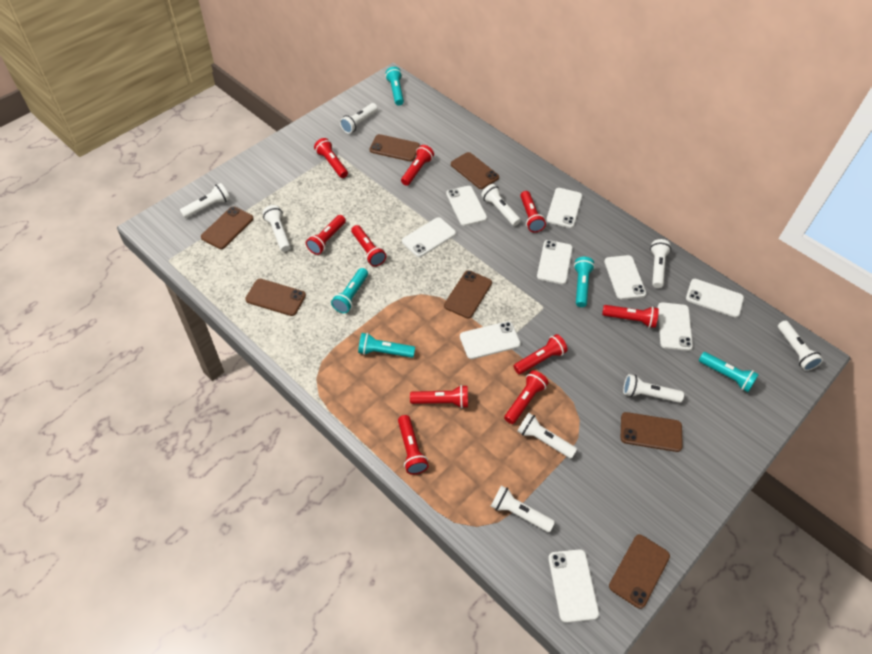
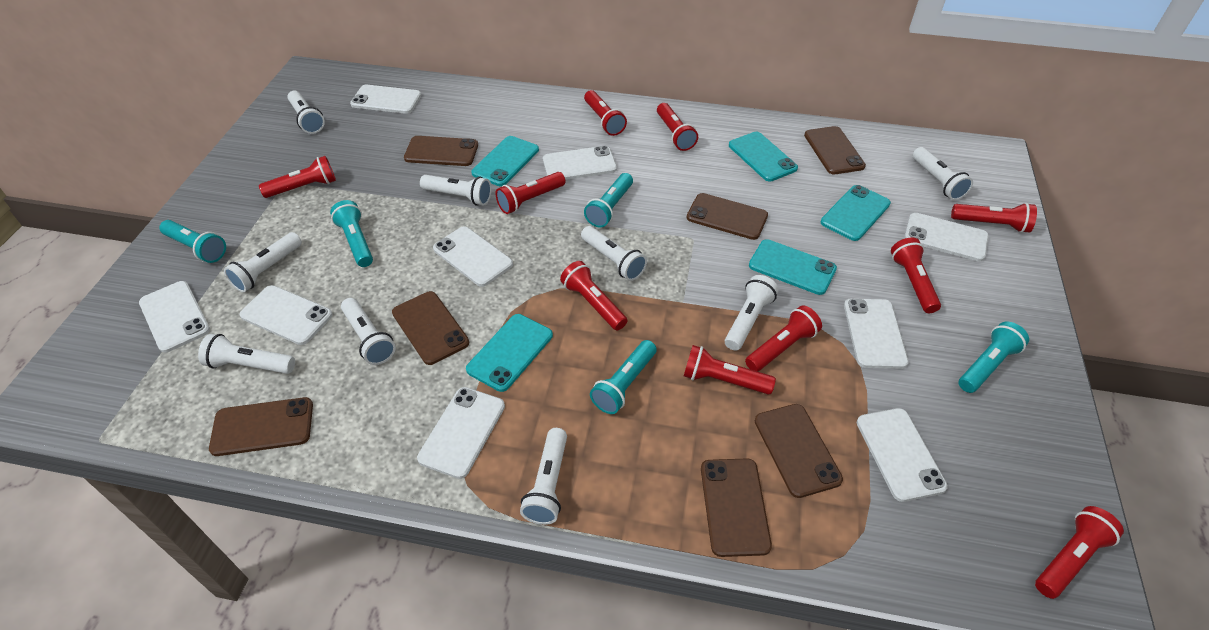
turquoise phone: 0 -> 5

